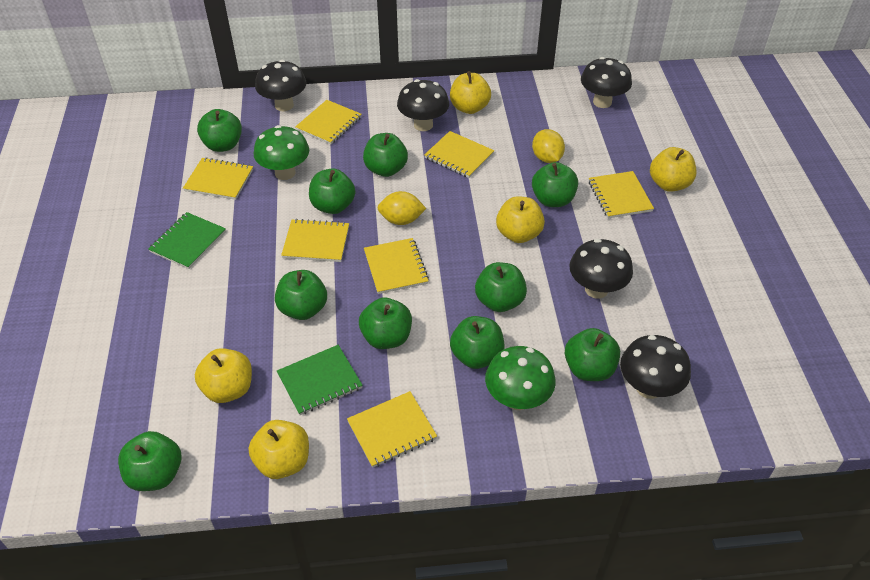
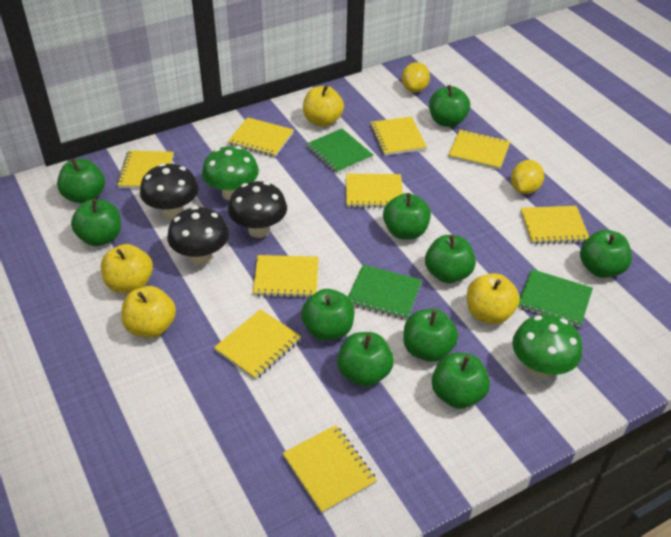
black mushroom: 5 -> 3
green notebook: 2 -> 3
yellow apple: 5 -> 4
yellow notebook: 7 -> 9

